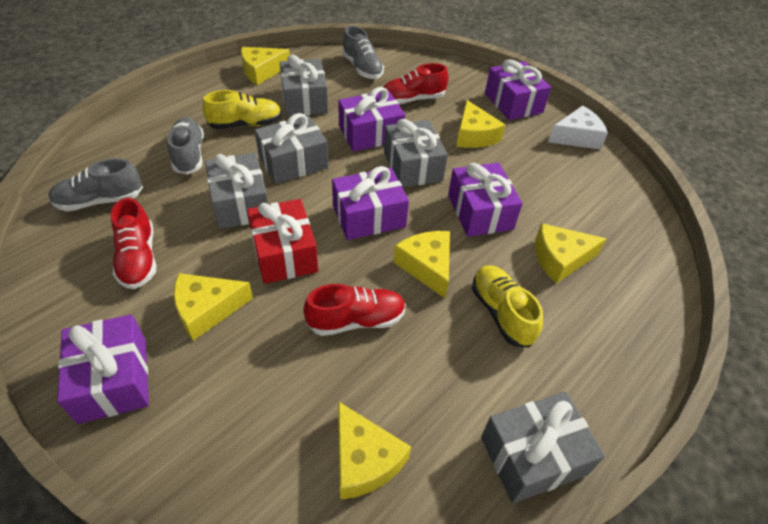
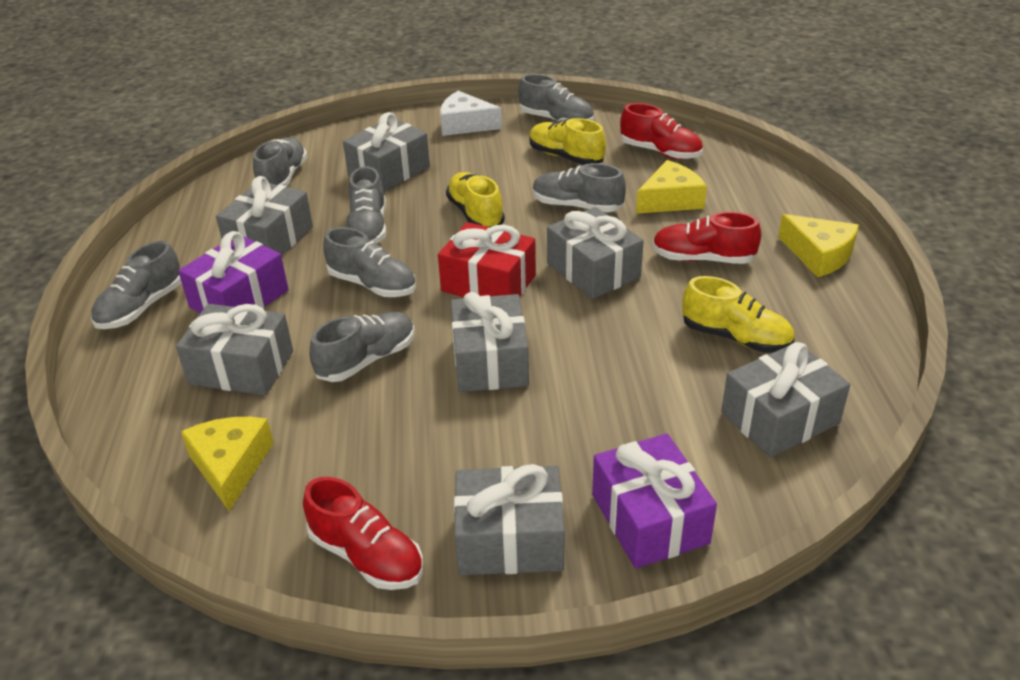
grey gift: 5 -> 7
grey shoe: 3 -> 7
purple gift: 5 -> 2
yellow cheese: 6 -> 3
yellow shoe: 2 -> 3

